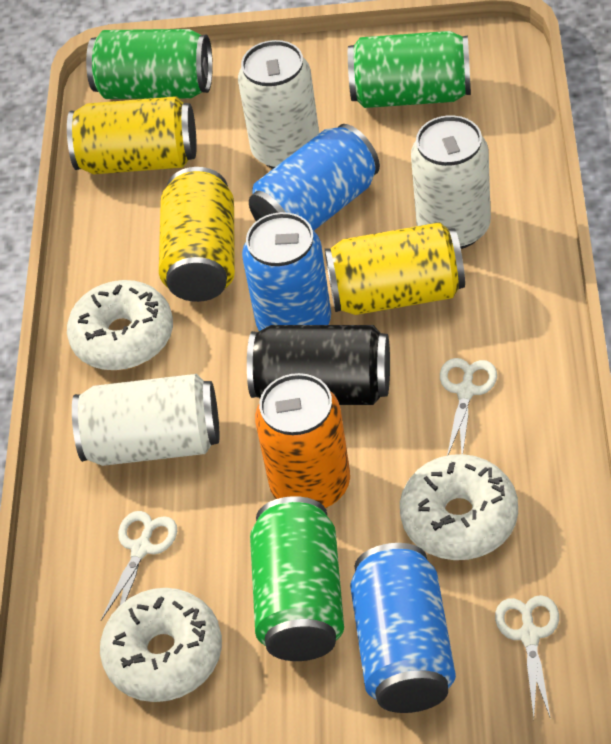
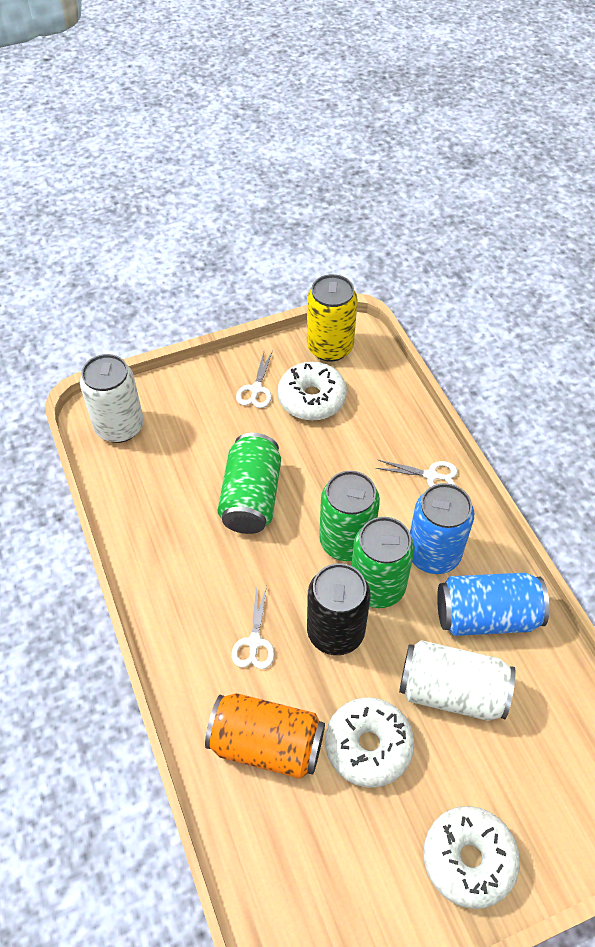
blue can: 3 -> 2
white can: 3 -> 2
yellow can: 3 -> 1

